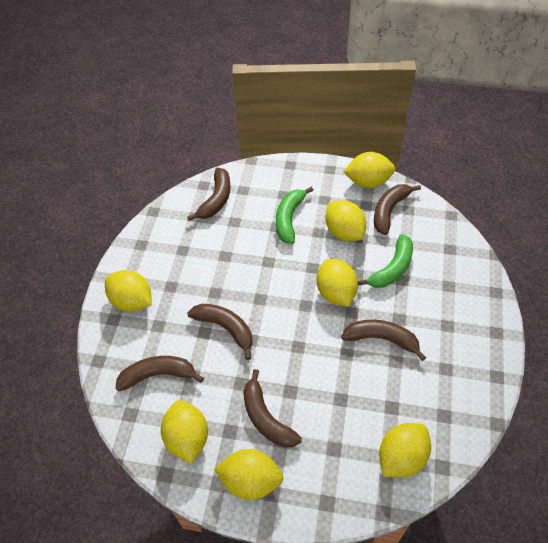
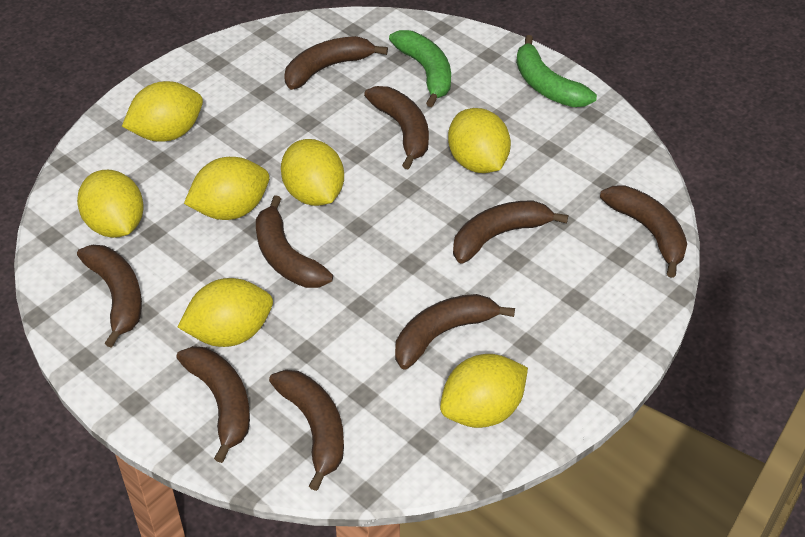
brown banana: 6 -> 9

